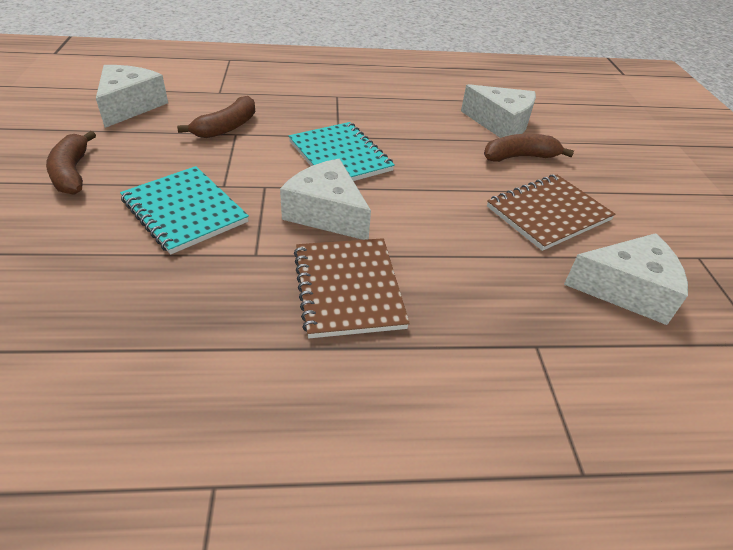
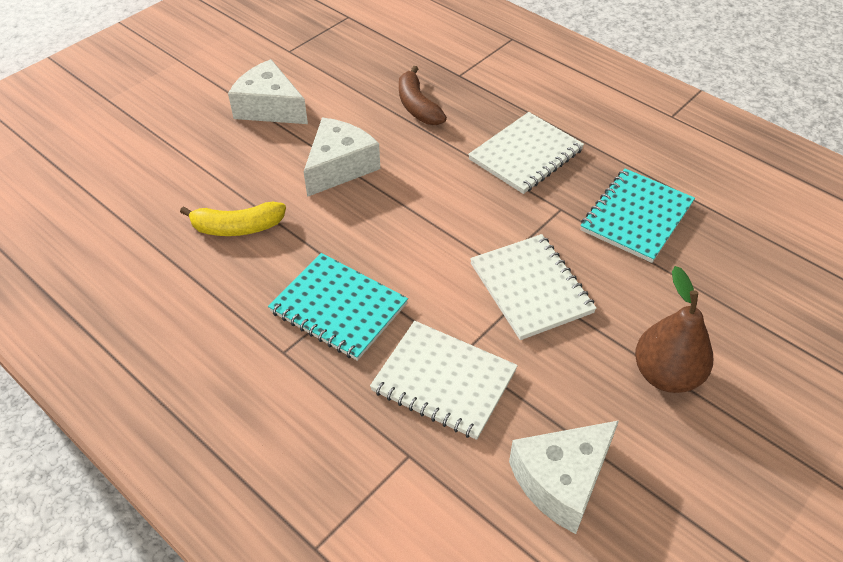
brown banana: 3 -> 1
brown notebook: 2 -> 0
brown pear: 0 -> 1
white cheese: 4 -> 3
white notebook: 0 -> 3
yellow banana: 0 -> 1

